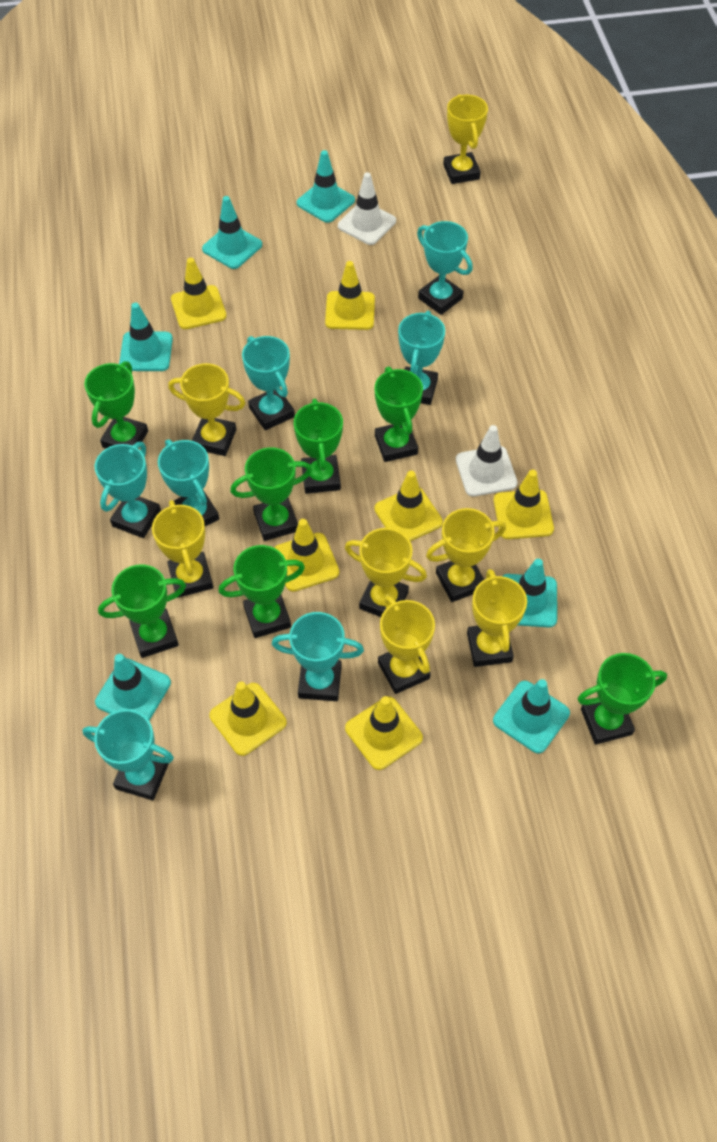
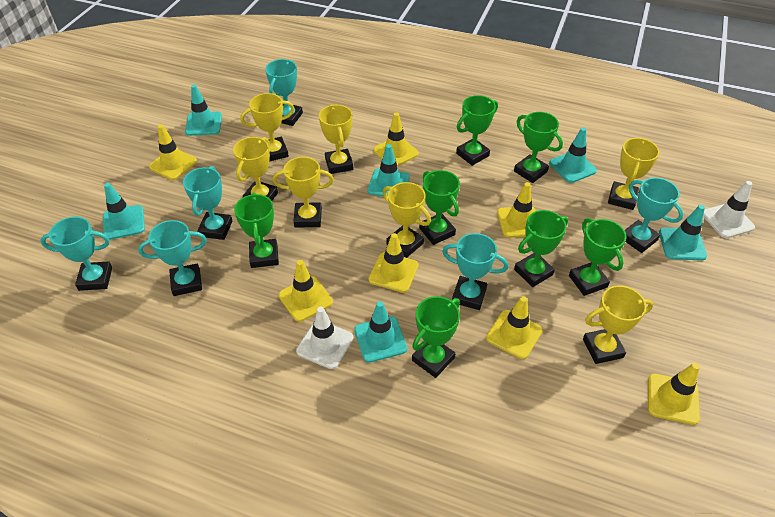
turquoise trophy: 7 -> 6

